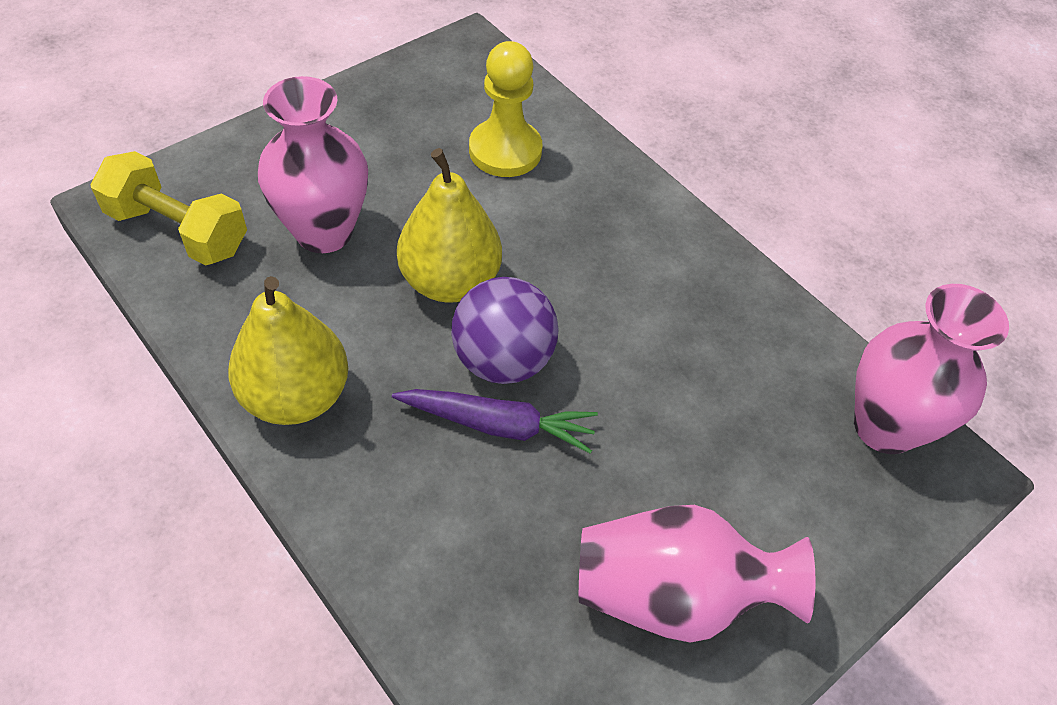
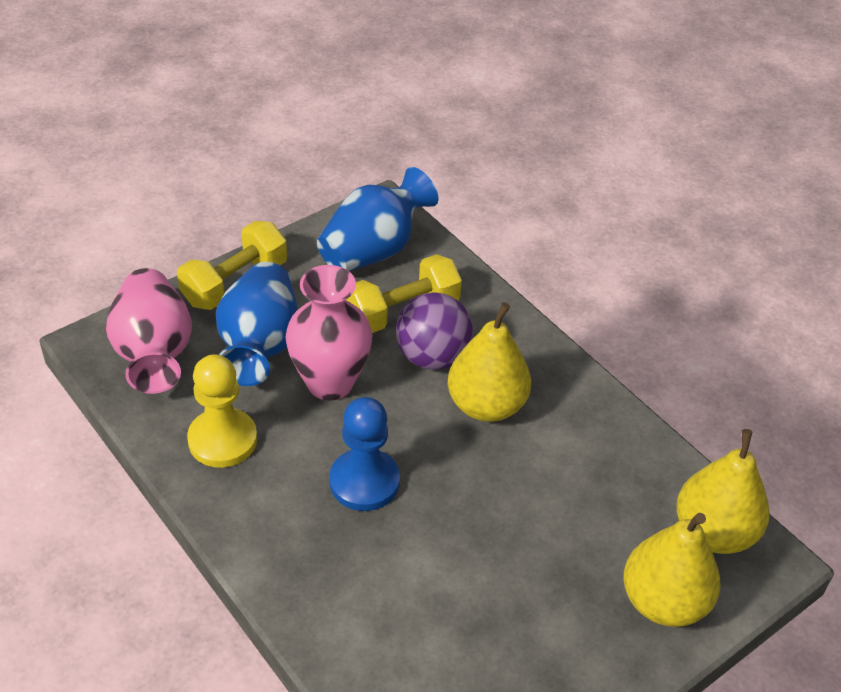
blue pawn: 0 -> 1
blue vase: 0 -> 2
pink vase: 3 -> 2
purple carrot: 1 -> 0
yellow dumbbell: 1 -> 2
yellow pear: 2 -> 3

